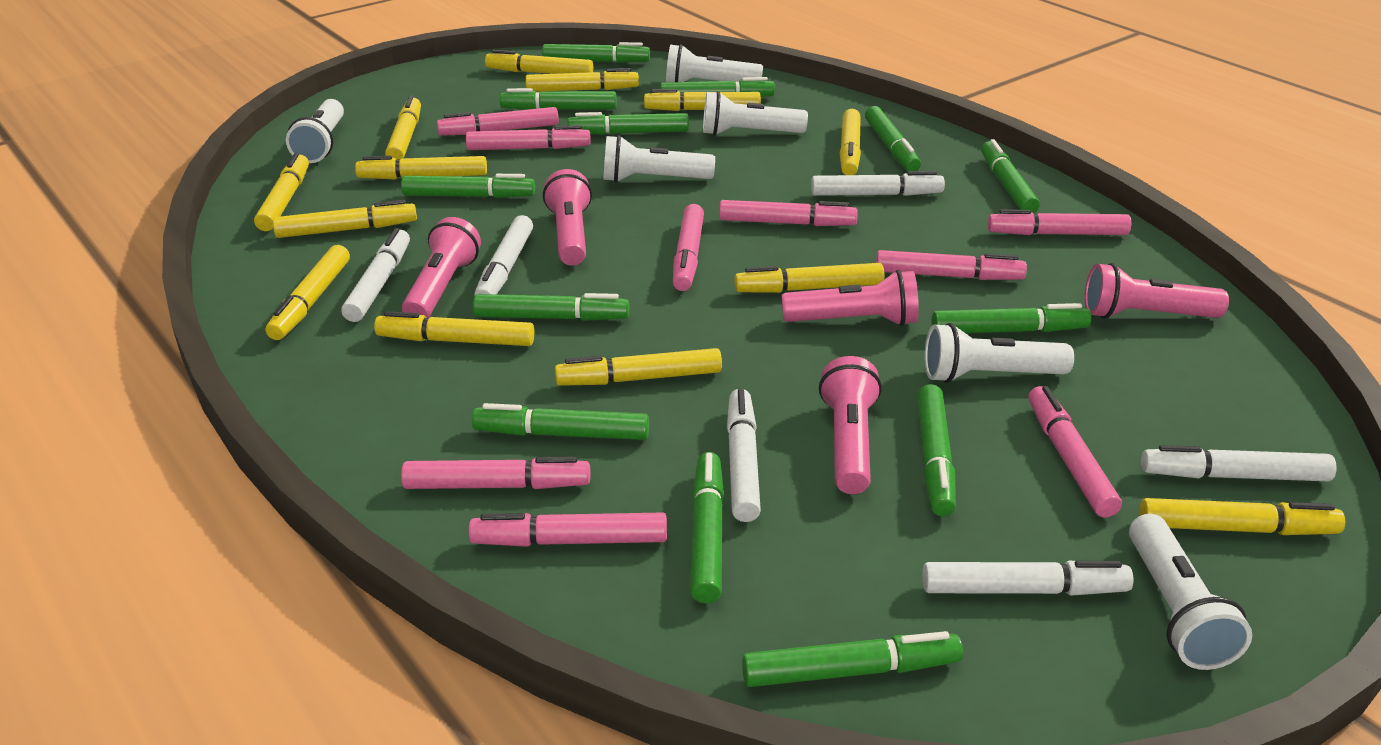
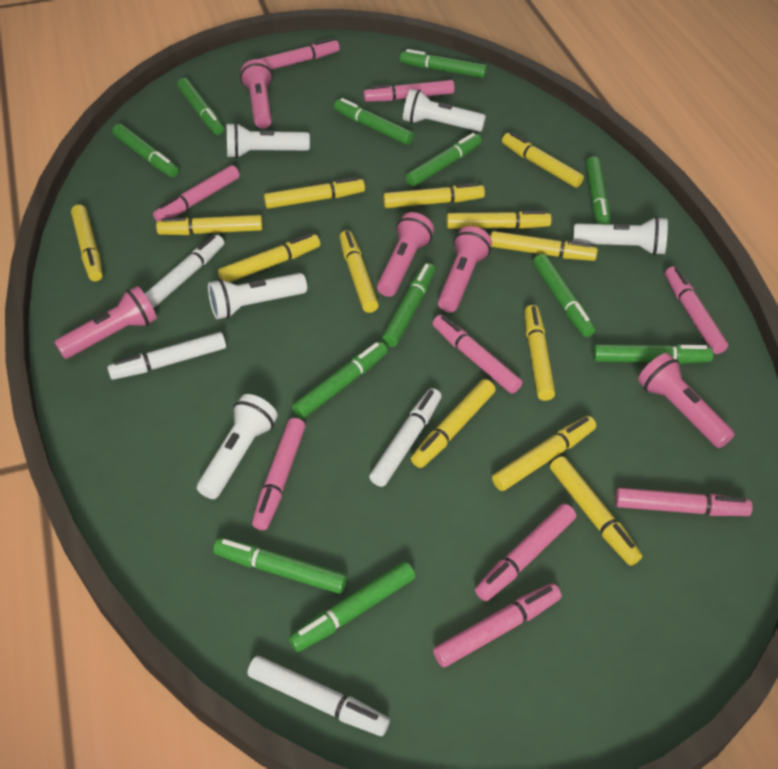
green marker: 13 -> 12
white flashlight: 6 -> 5
white marker: 6 -> 4

